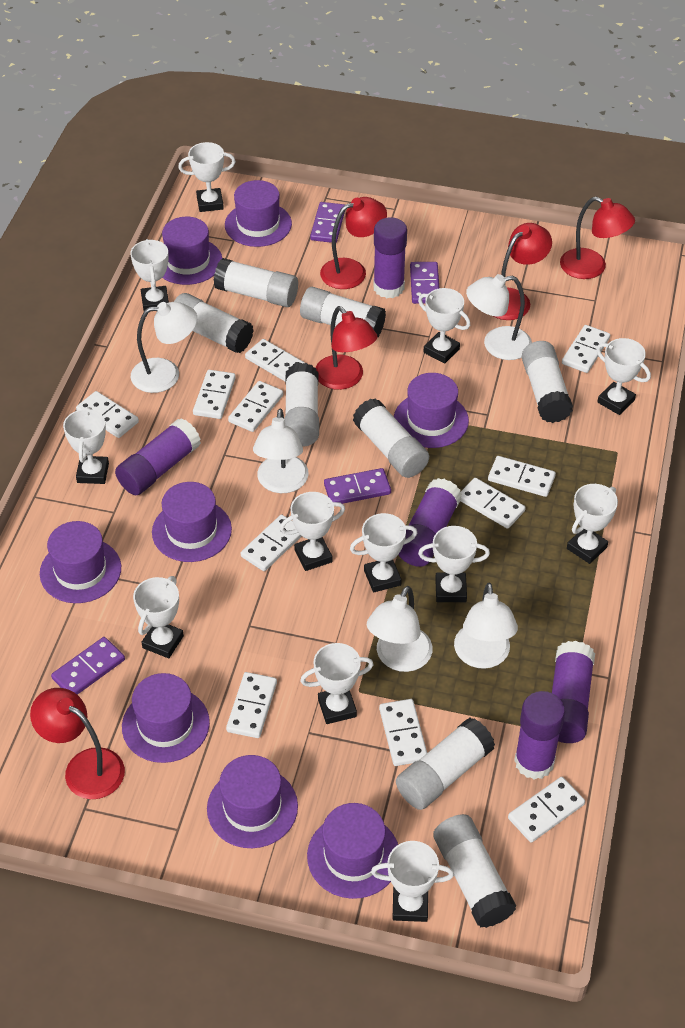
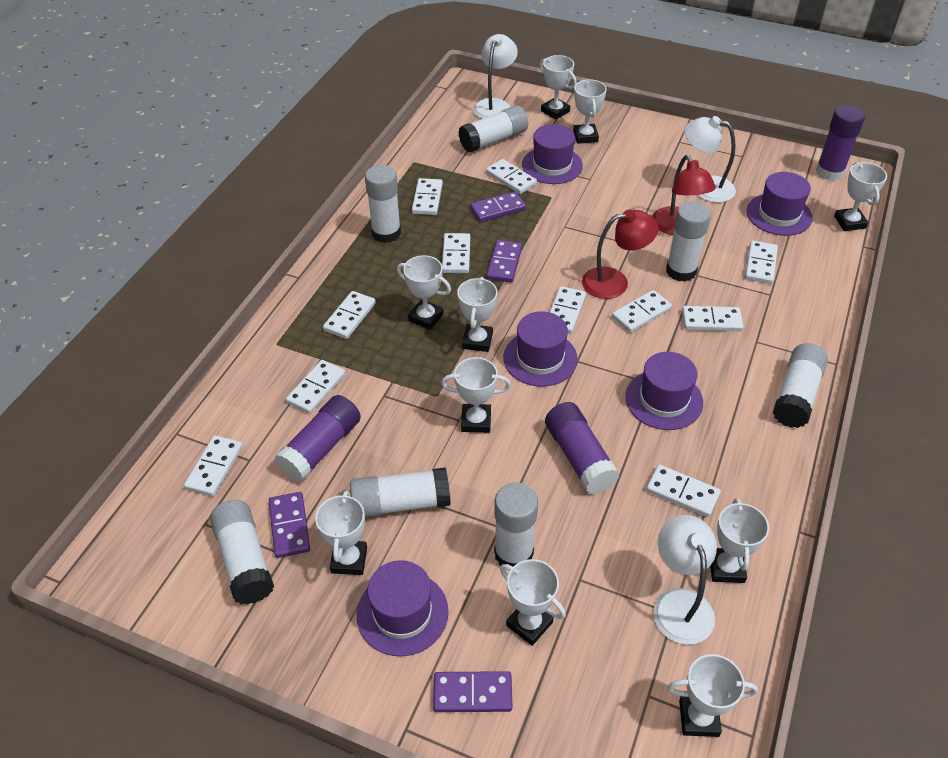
purple glue stick: 5 -> 3
purple hat: 8 -> 5
red lamp: 5 -> 2
white glue stick: 8 -> 7
white lamp: 5 -> 3
white trophy: 12 -> 10

